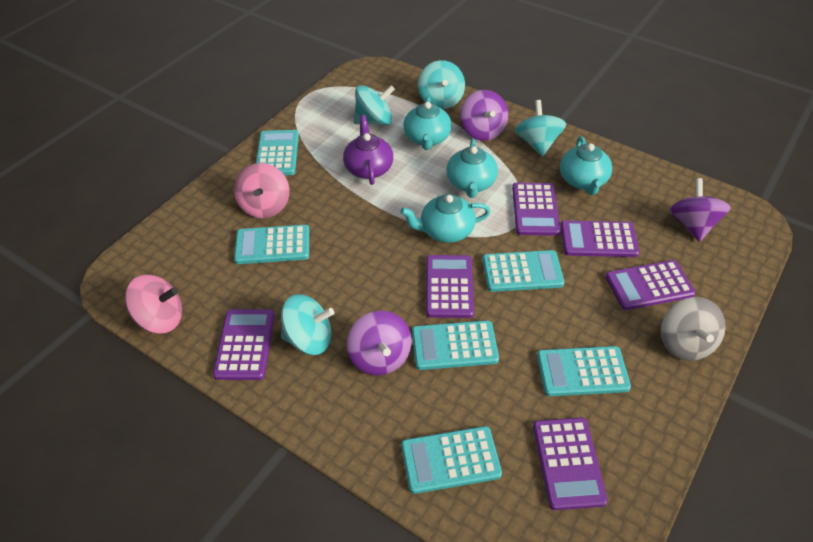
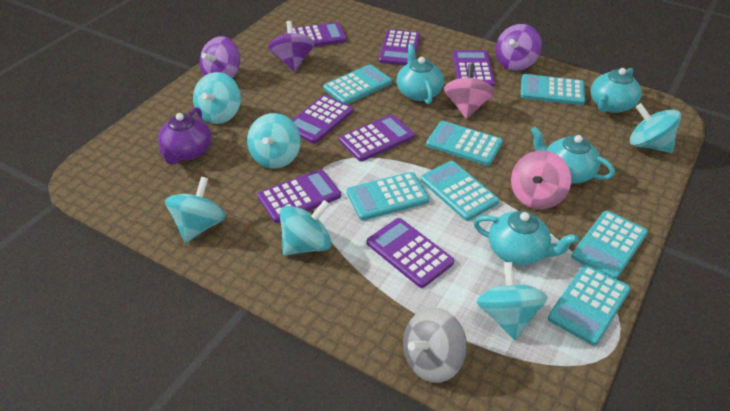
purple calculator: 6 -> 7
turquoise calculator: 6 -> 7
turquoise spinning top: 4 -> 6

